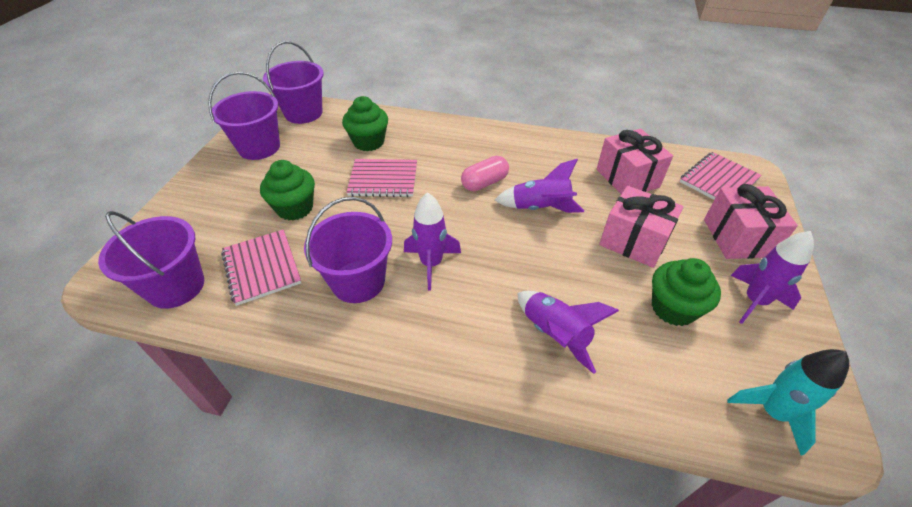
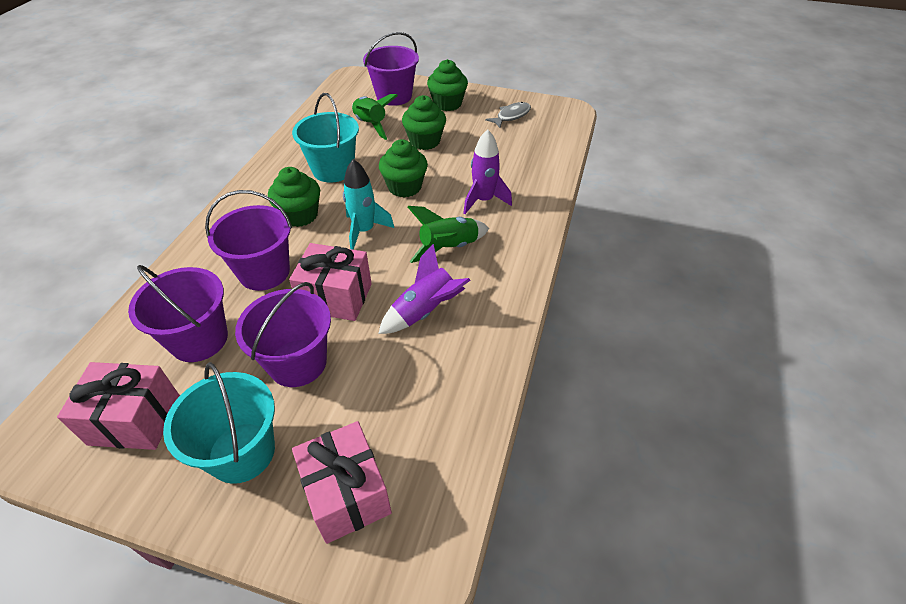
green cupcake: 3 -> 4
green rocket: 0 -> 2
grey fish: 0 -> 1
pink capsule: 1 -> 0
pink notebook: 3 -> 0
purple rocket: 4 -> 2
turquoise bucket: 0 -> 2

